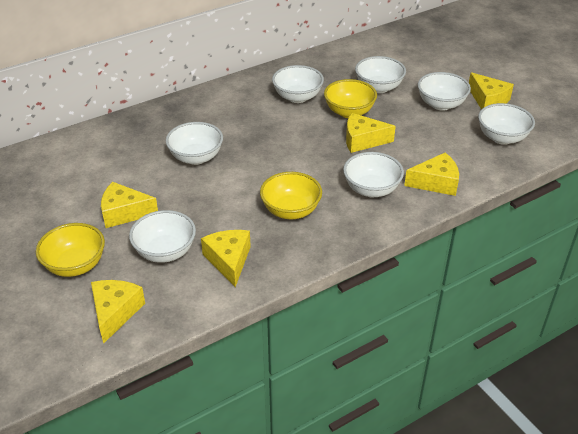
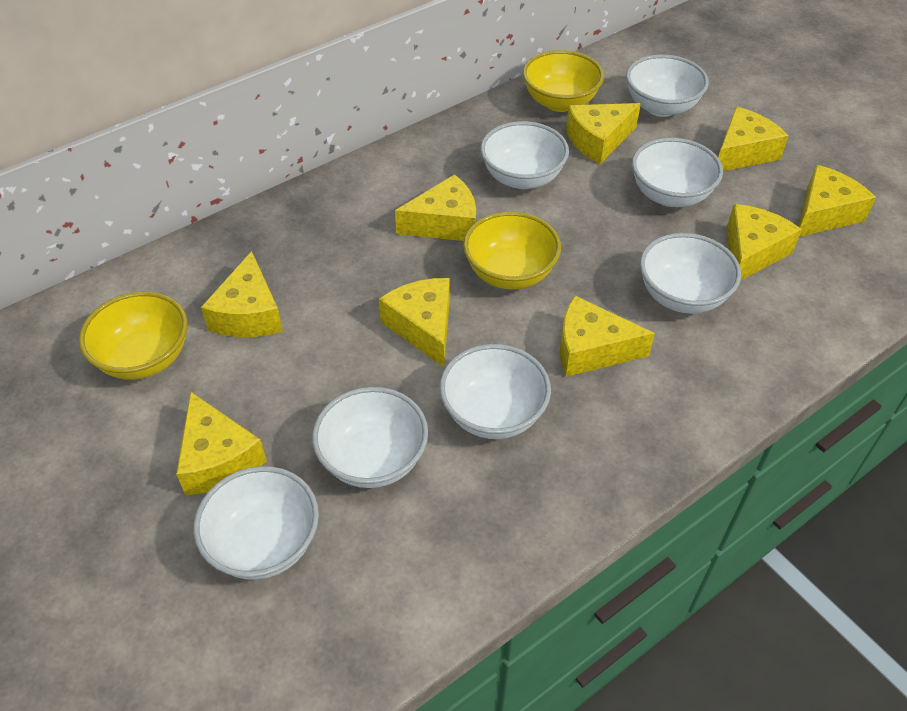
yellow cheese: 6 -> 9

